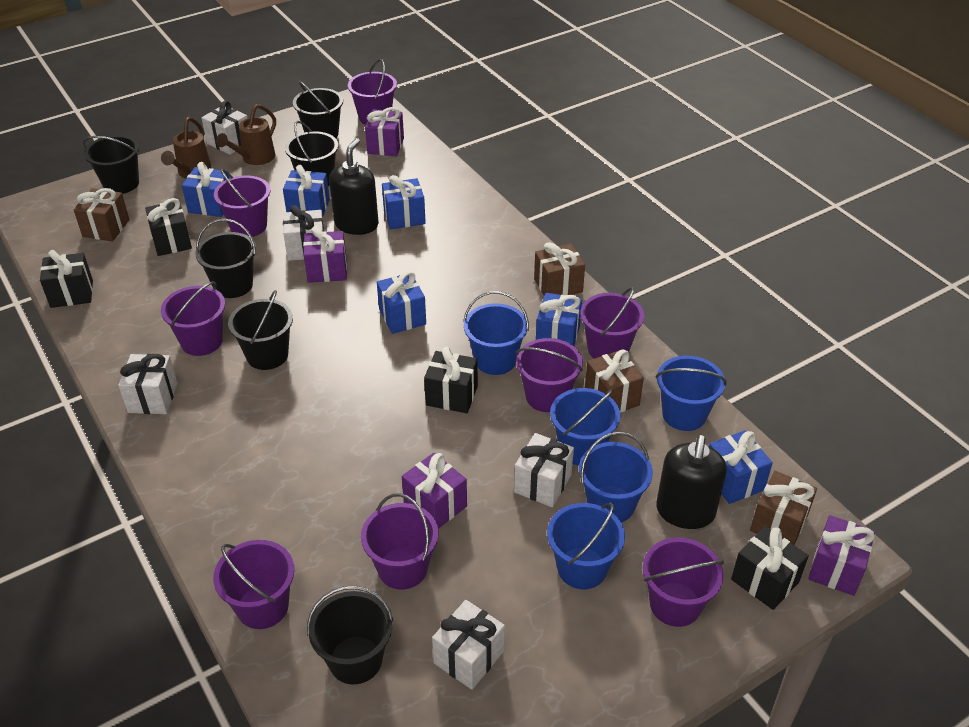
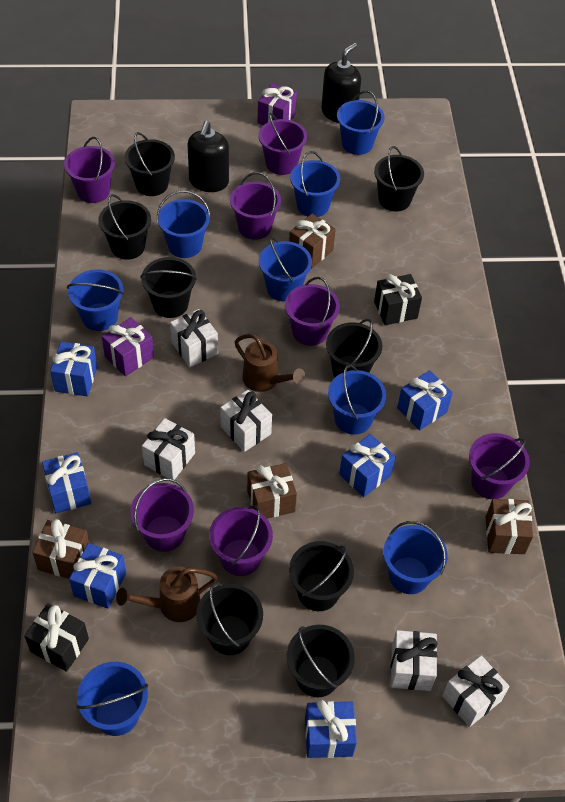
black bucket: 6 -> 8
black gift: 4 -> 2
blue bucket: 5 -> 8
purple bucket: 8 -> 7
purple gift: 4 -> 2

